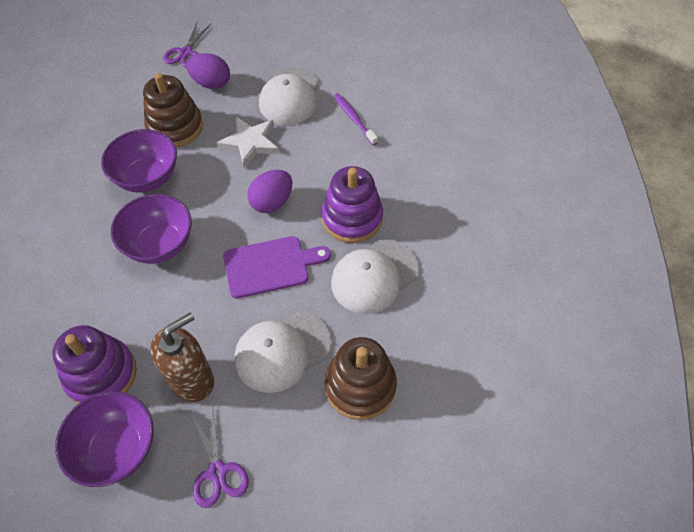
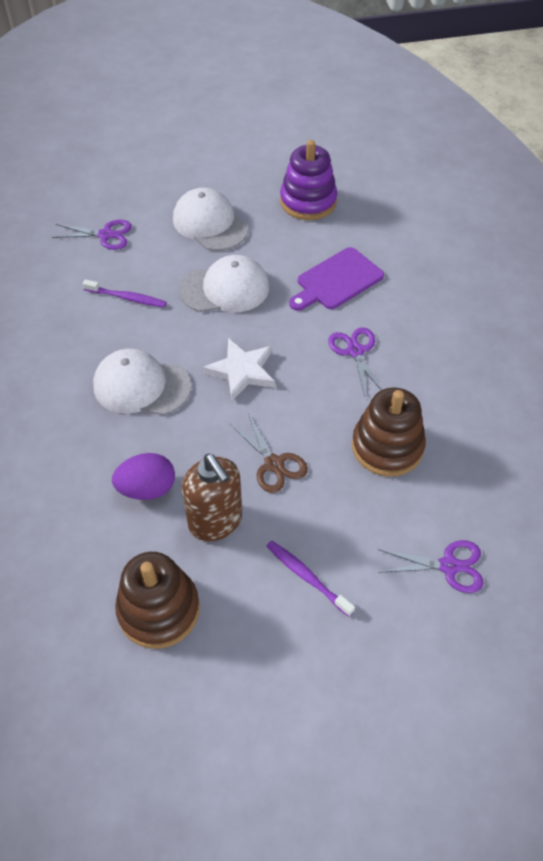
brown scissors: 0 -> 1
purple bowl: 3 -> 0
purple egg: 2 -> 1
purple scissors: 2 -> 3
purple stacking toy: 2 -> 1
purple toothbrush: 1 -> 2

